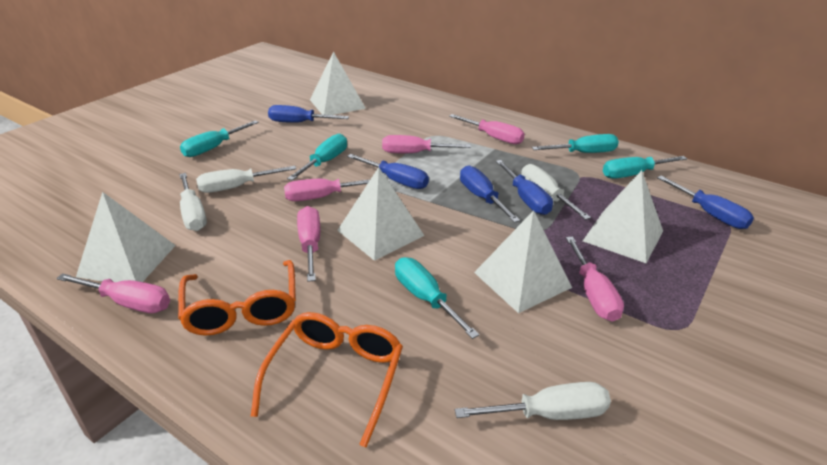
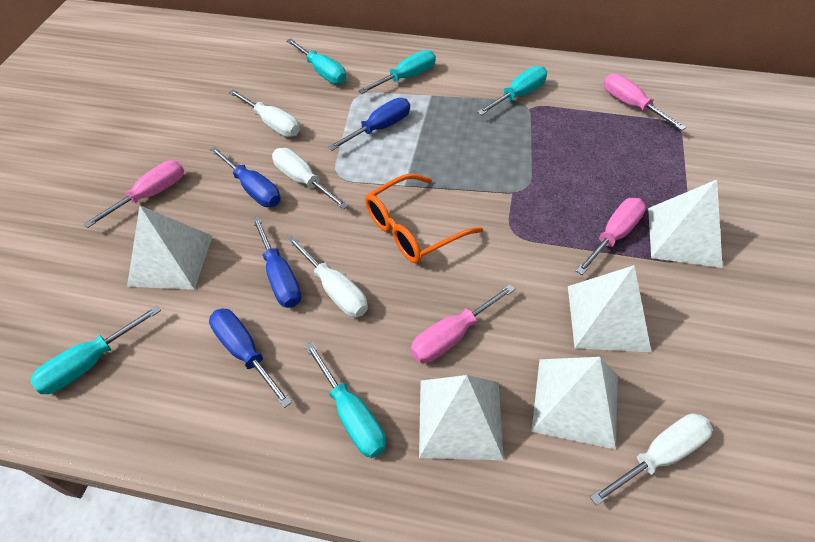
blue screwdriver: 5 -> 4
orange glasses: 2 -> 1
pink screwdriver: 6 -> 4

